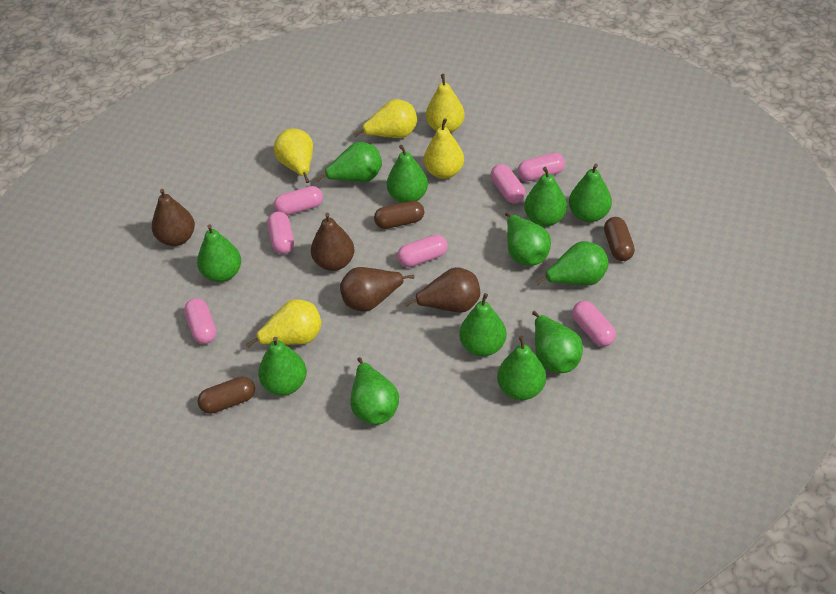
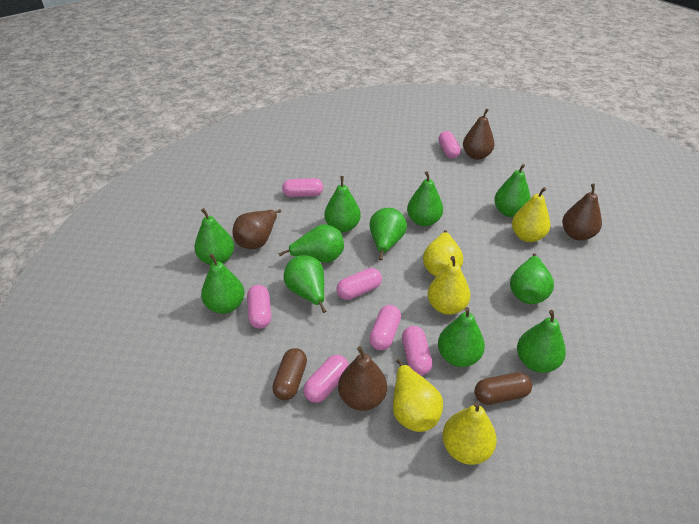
brown capsule: 3 -> 2
green pear: 12 -> 11

